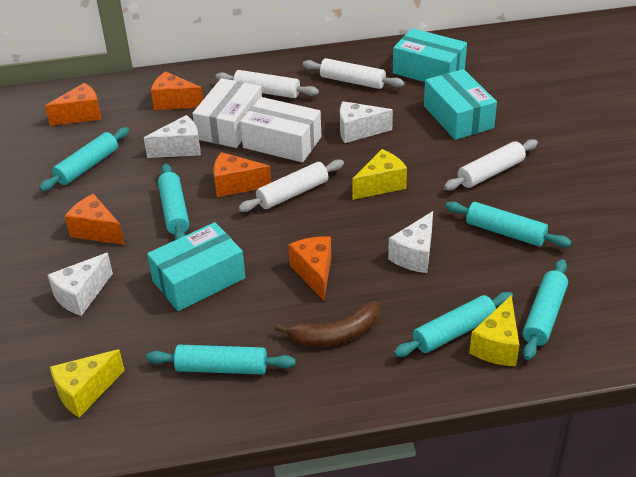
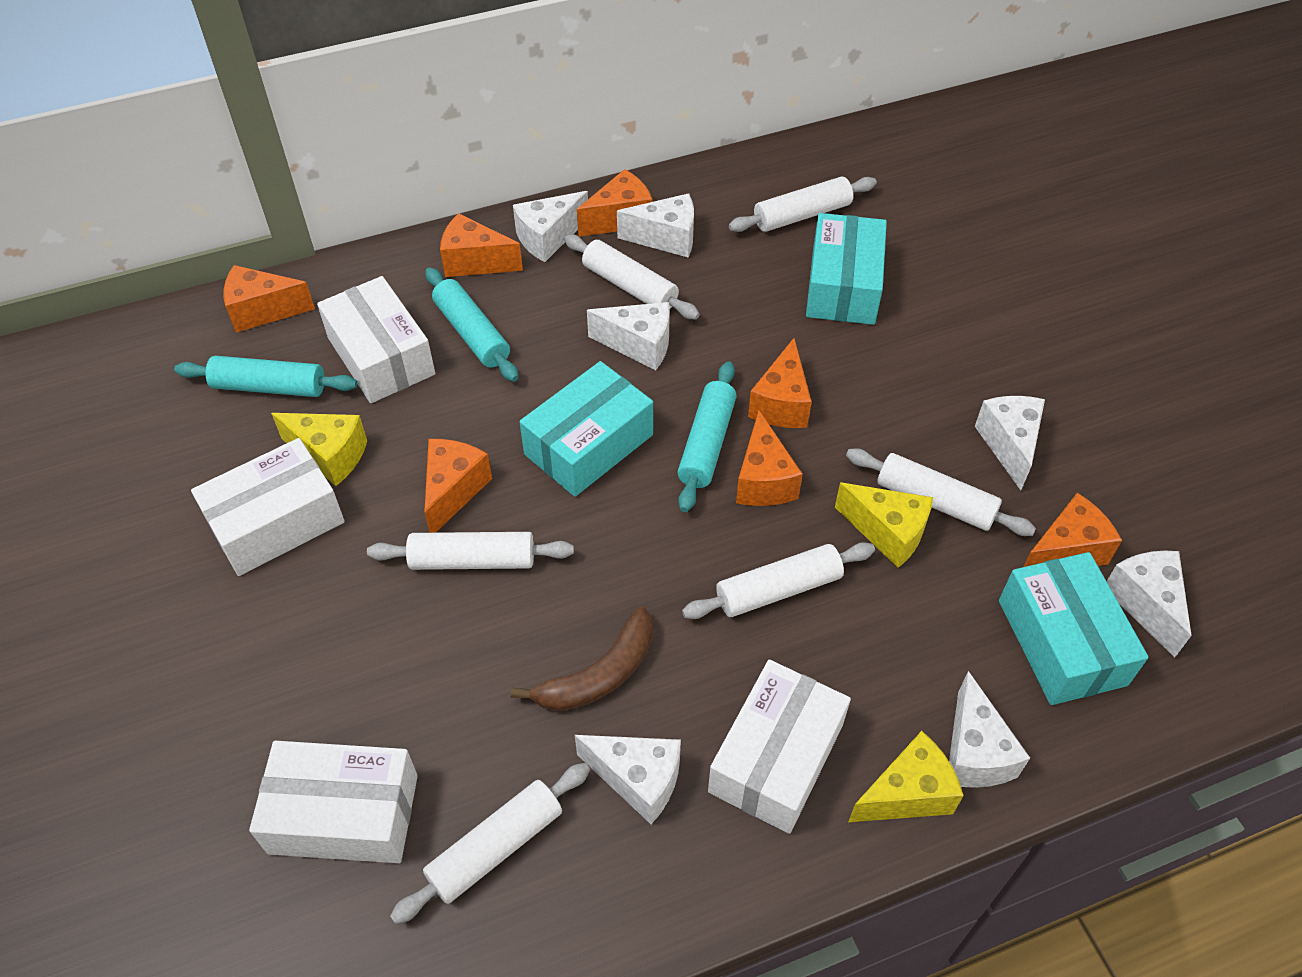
orange cheese: 5 -> 7
turquoise rolling pin: 6 -> 3
white box: 2 -> 4
white cheese: 4 -> 7
white rolling pin: 4 -> 6

